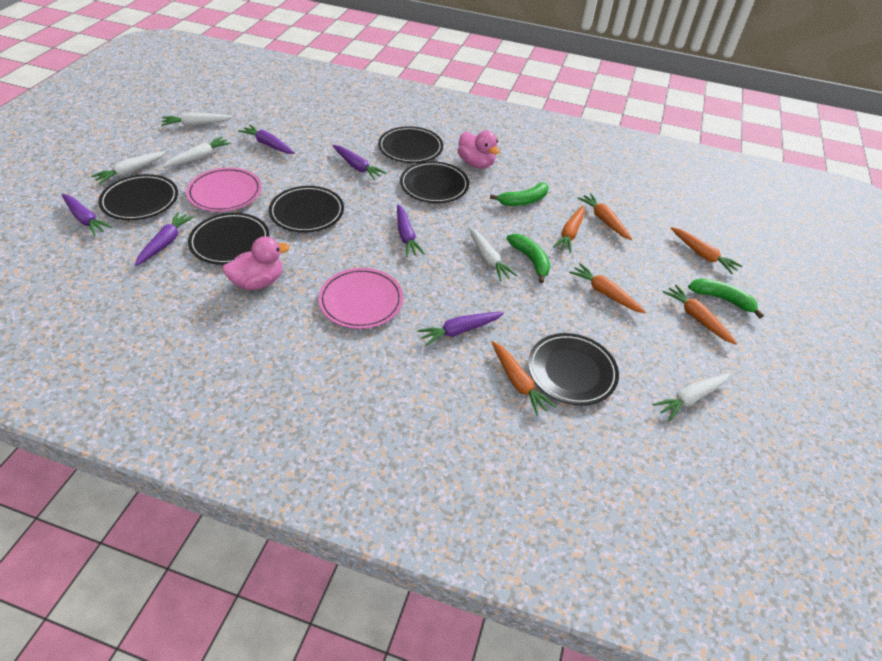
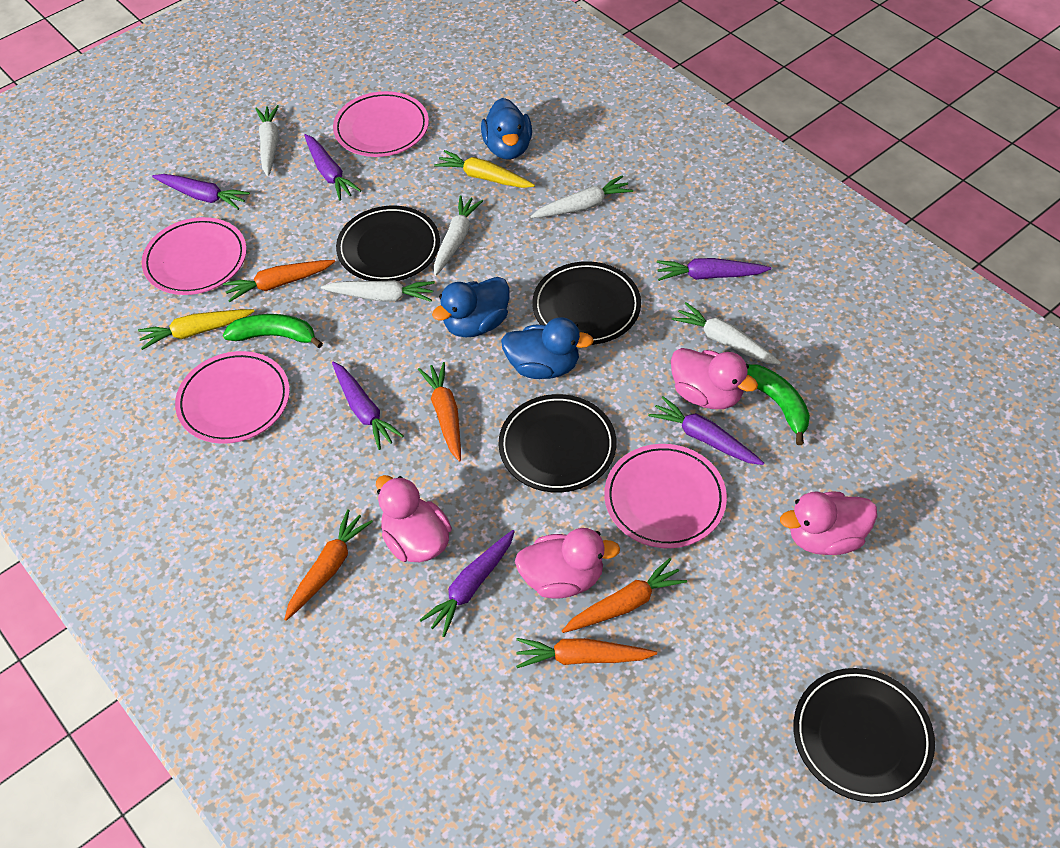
black plate: 6 -> 4
blue duck: 0 -> 3
green banana: 3 -> 2
orange carrot: 6 -> 5
pink duck: 2 -> 4
pink plate: 2 -> 4
yellow carrot: 0 -> 2

